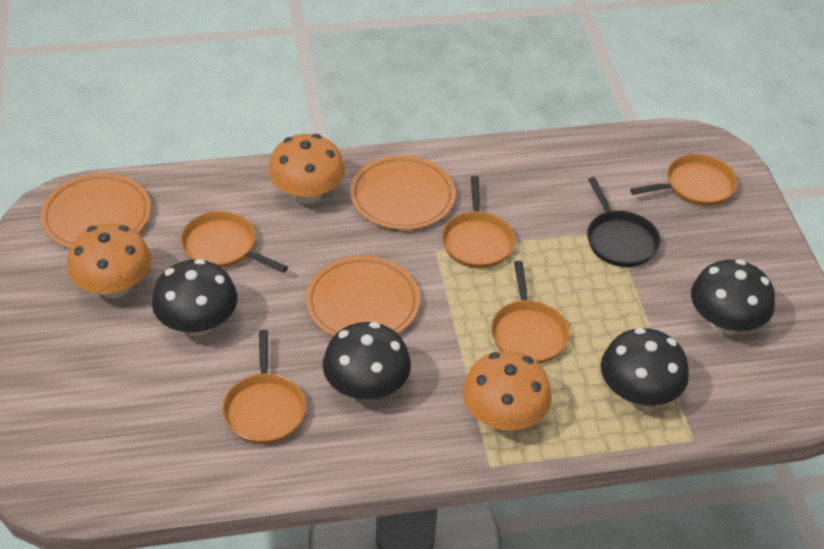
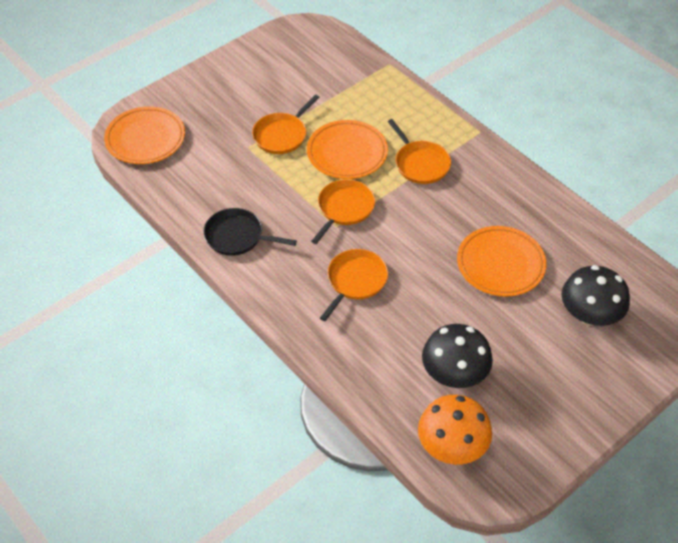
black mushroom: 4 -> 2
orange mushroom: 3 -> 1
orange pan: 5 -> 4

